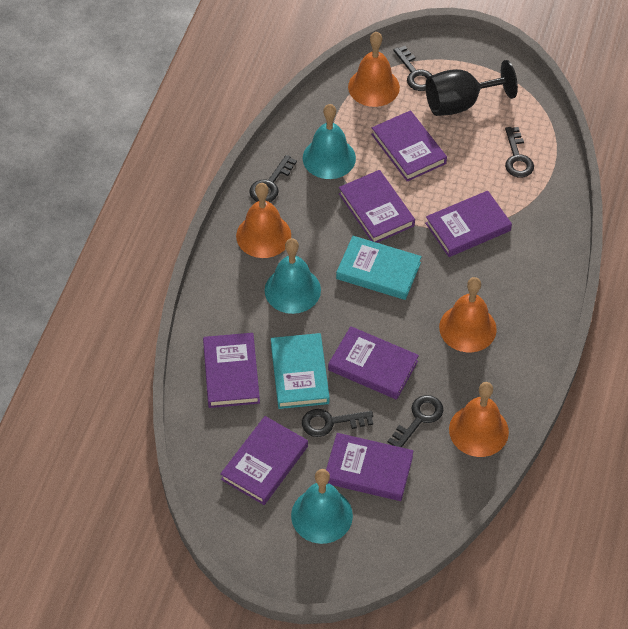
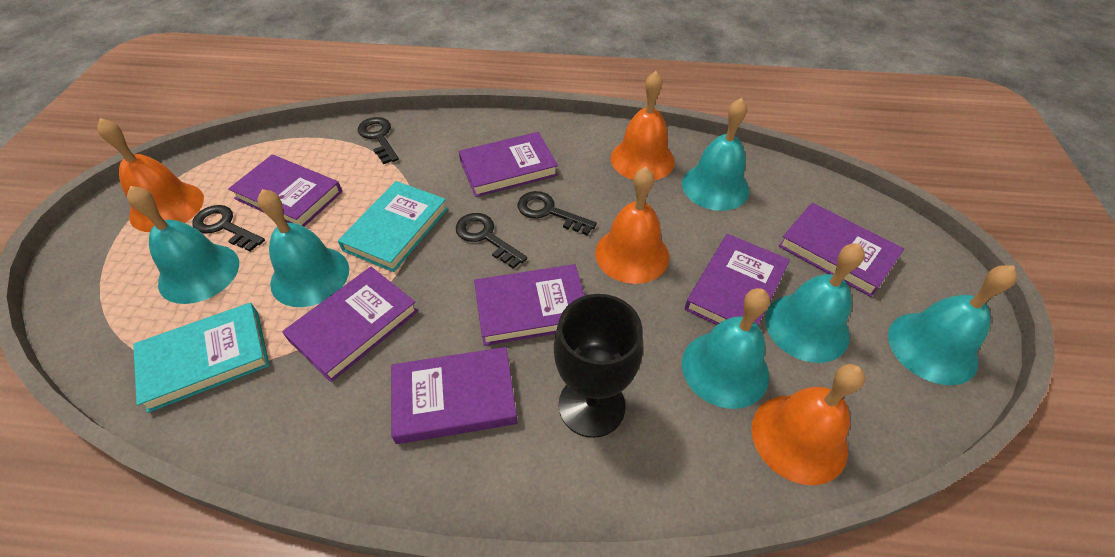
black key: 5 -> 4
turquoise bell: 3 -> 6

